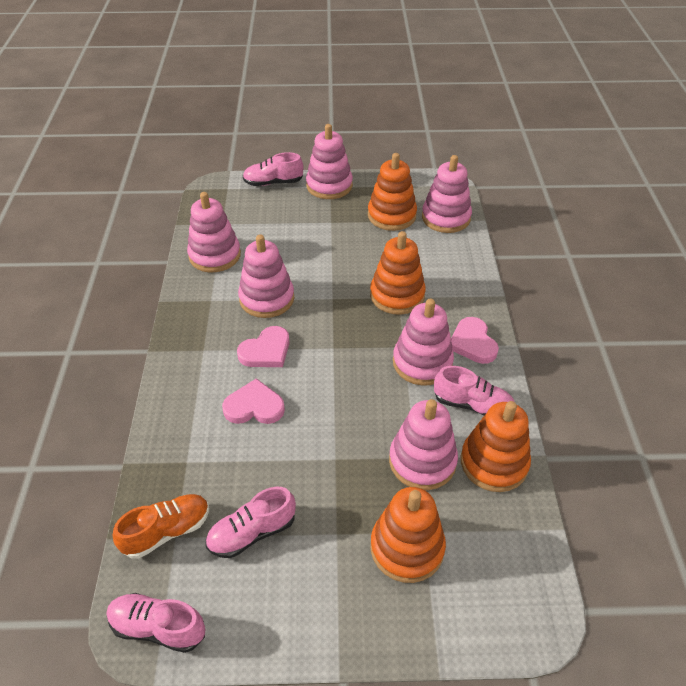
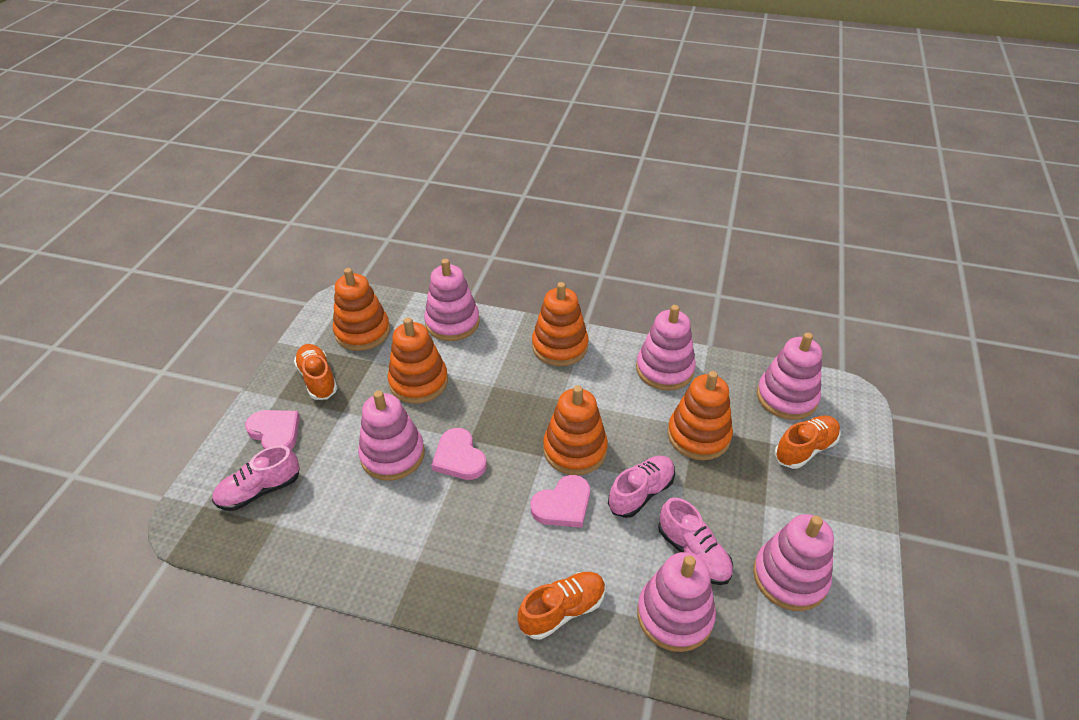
orange shoe: 1 -> 3
orange stacking toy: 4 -> 5
pink shoe: 4 -> 3

